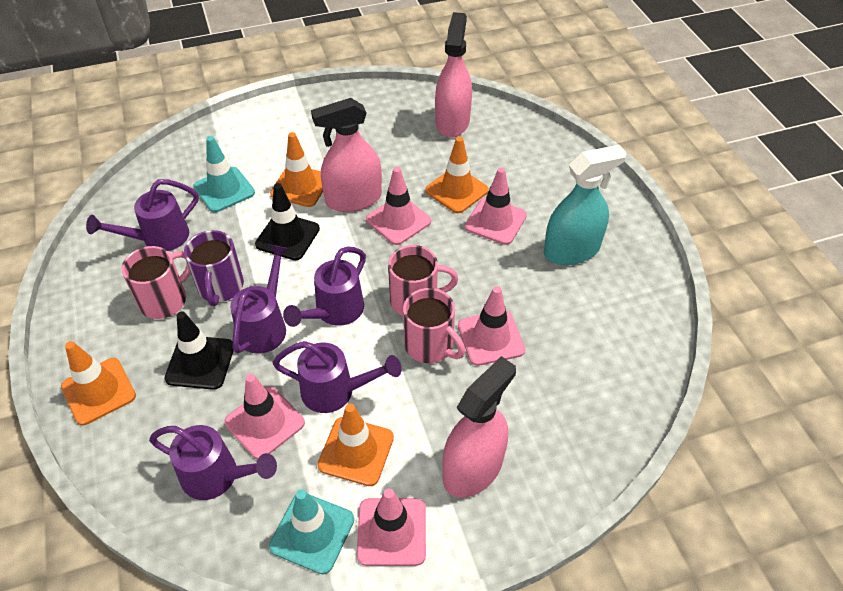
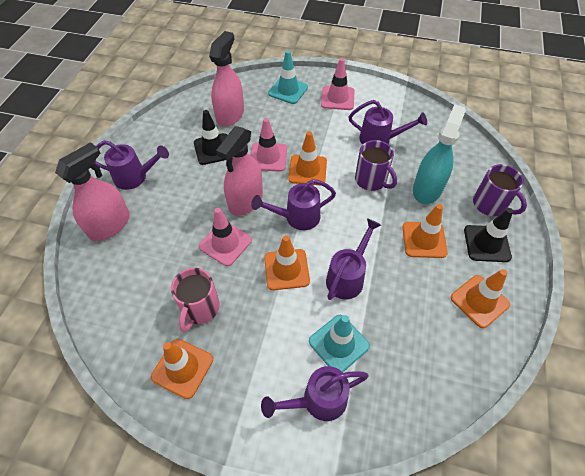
orange traffic cone: 4 -> 5
pink mug: 3 -> 1
pink traffic cone: 5 -> 3
purple mug: 1 -> 2

